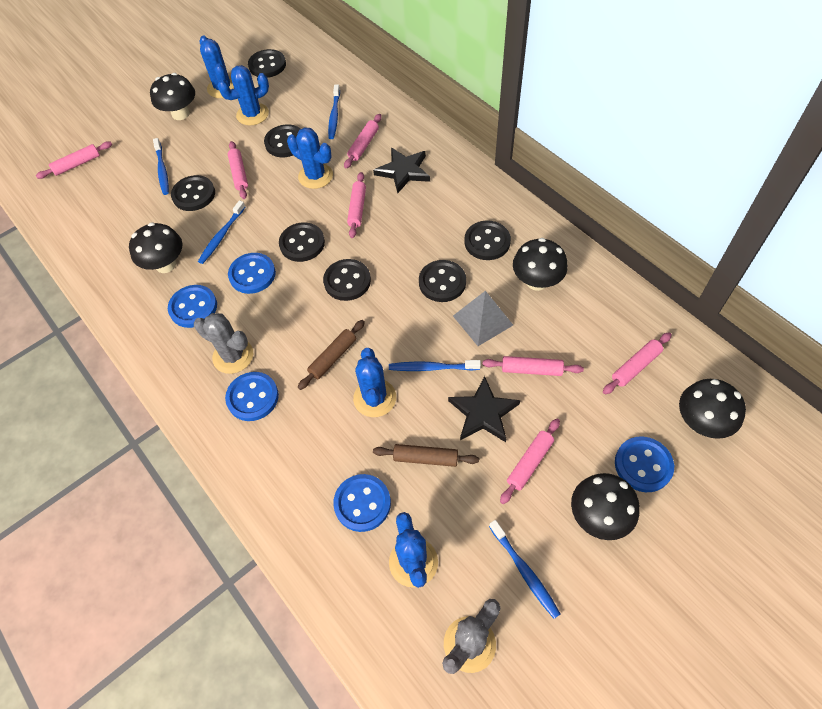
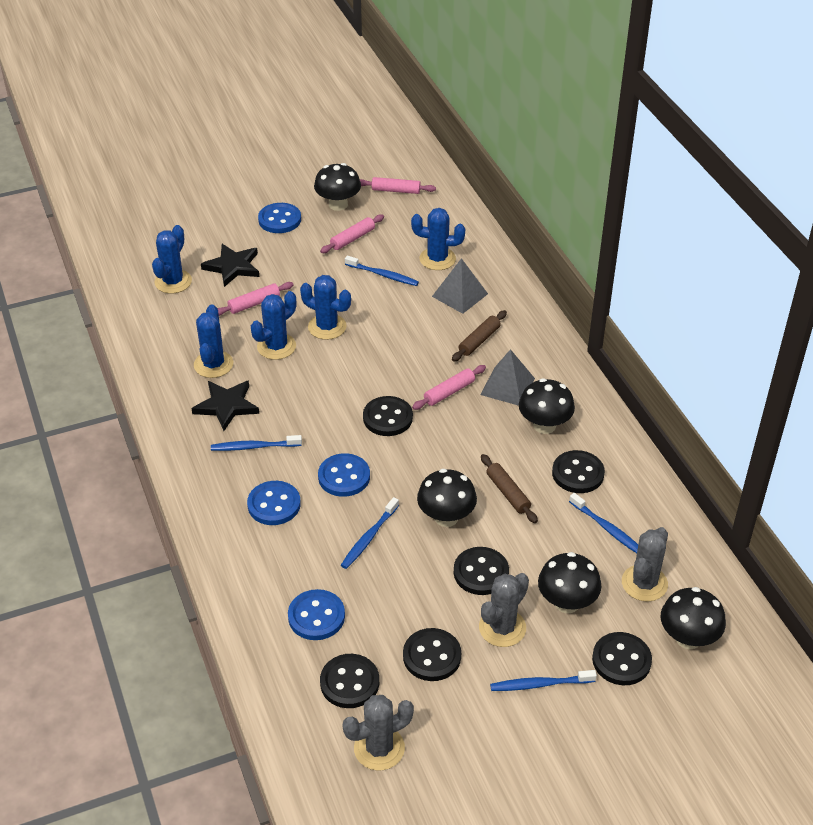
black button: 7 -> 6
blue button: 5 -> 4
grey cactus: 2 -> 3
grey pyramid: 1 -> 2
pink rolling pin: 7 -> 4

